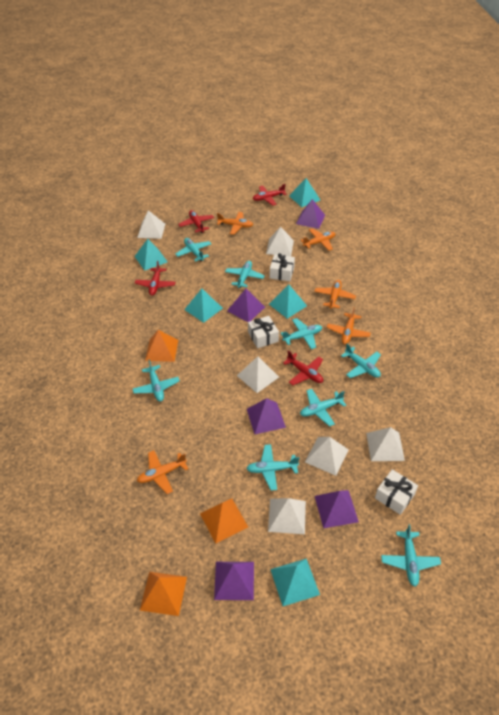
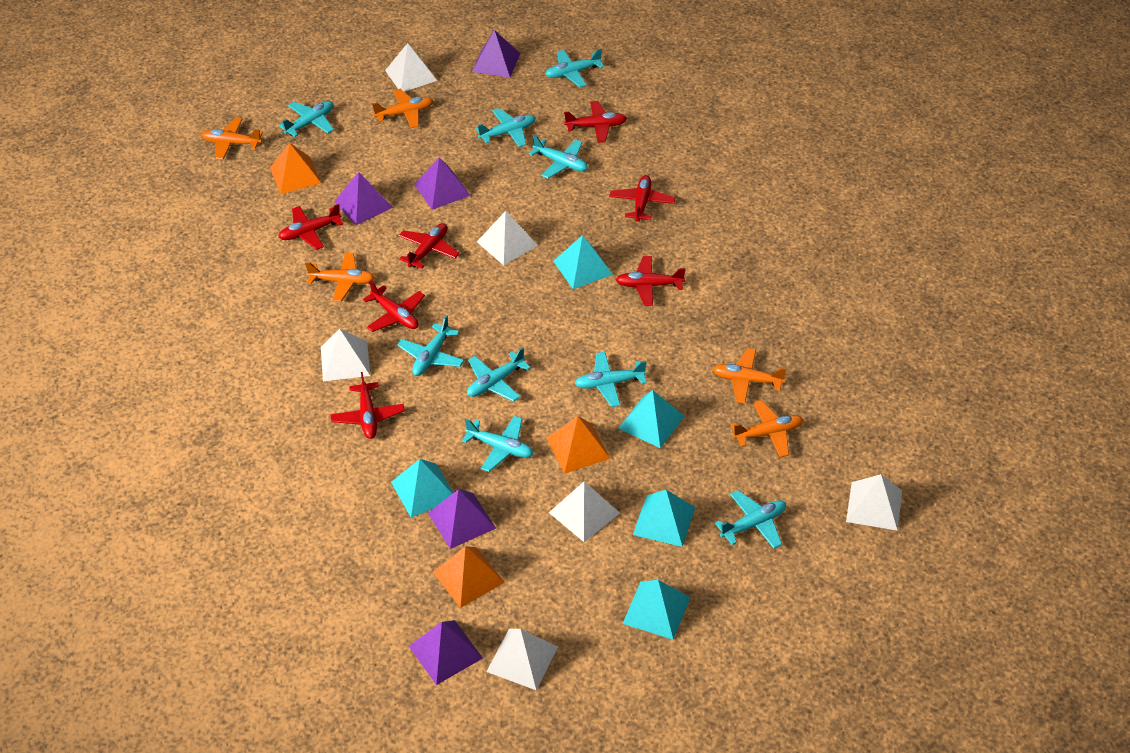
red plane: 4 -> 7
turquoise plane: 8 -> 9
white gift: 3 -> 0

